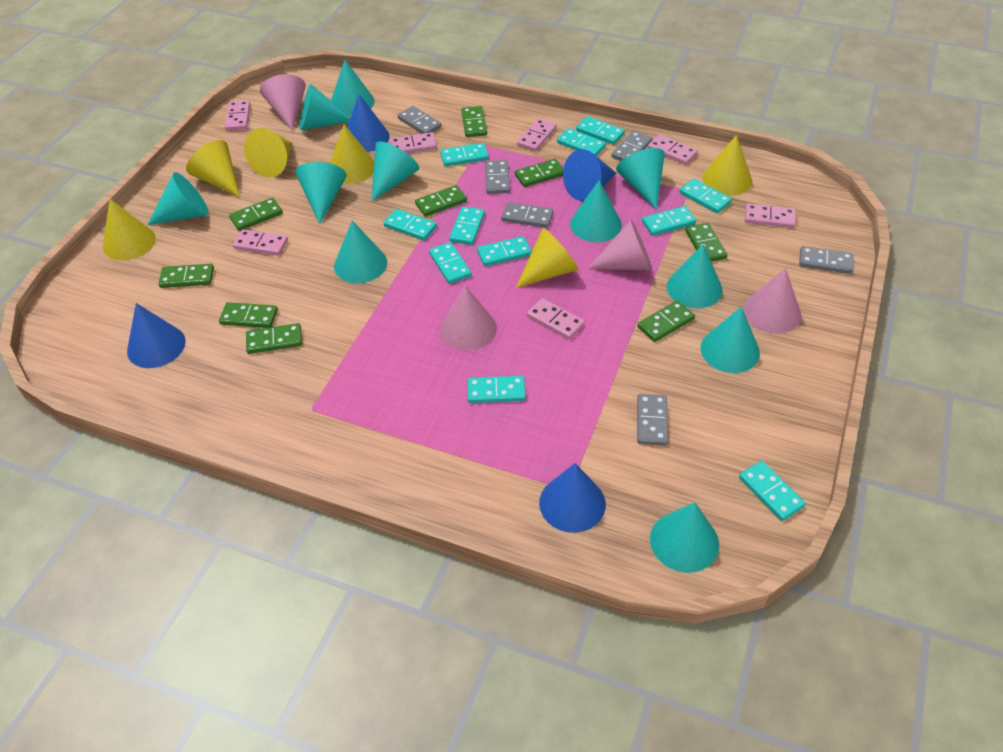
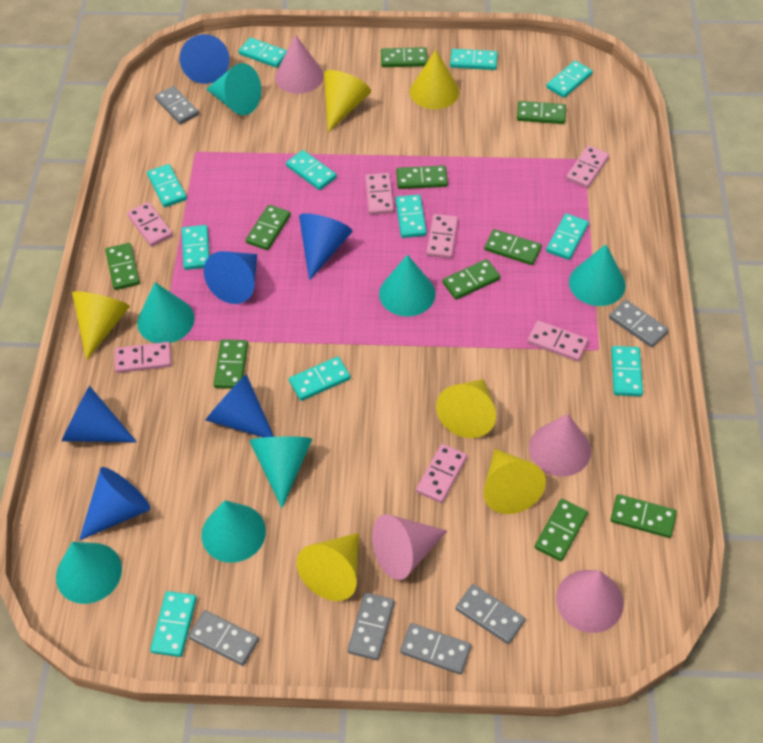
blue cone: 4 -> 6
green domino: 9 -> 10
turquoise cone: 11 -> 7

